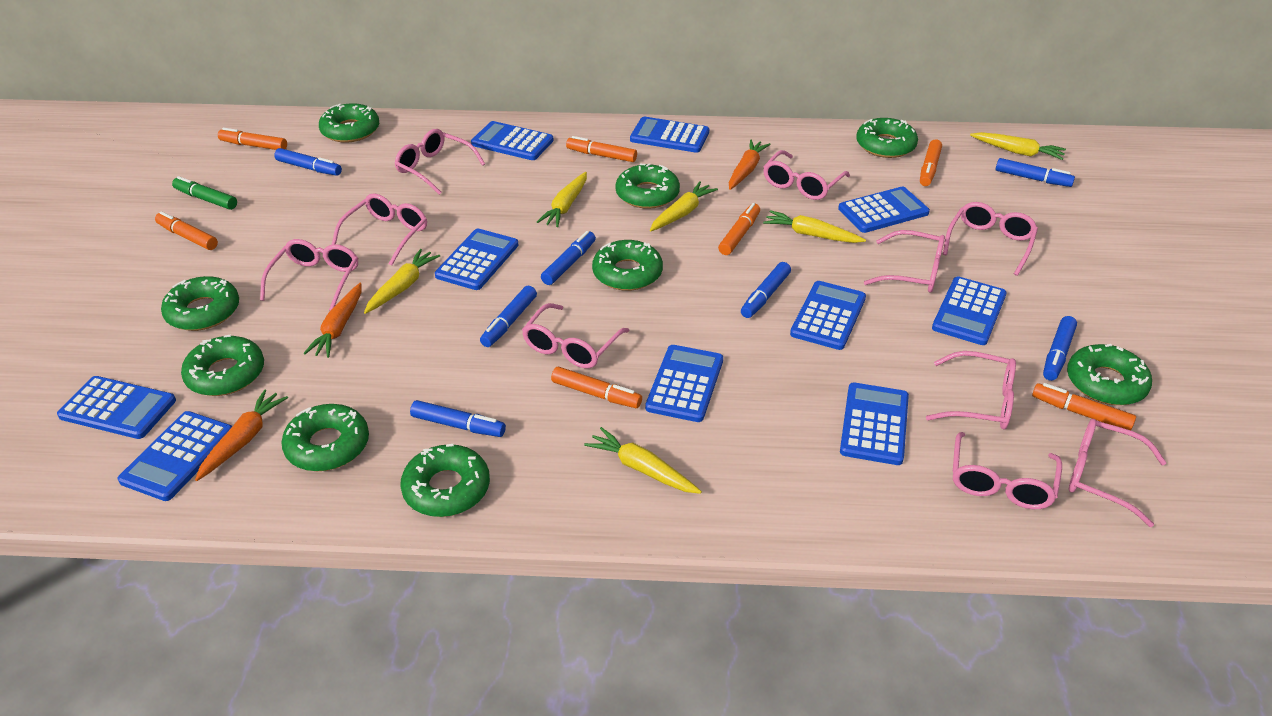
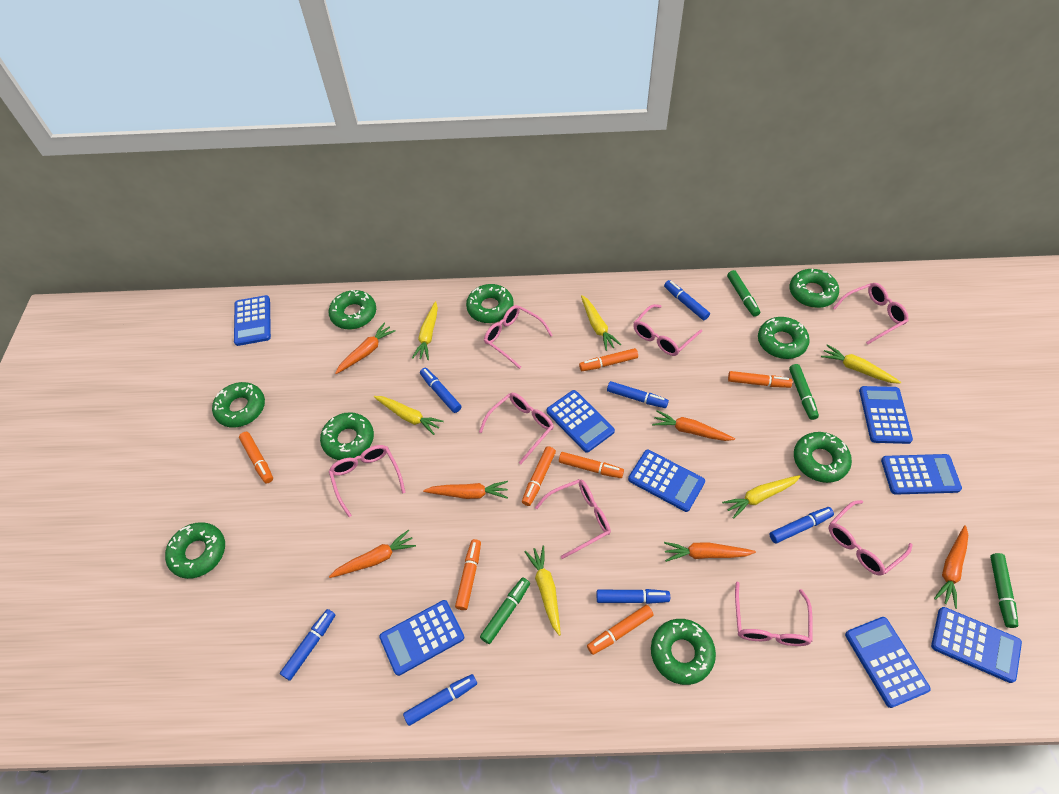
blue calculator: 10 -> 8
green marker: 1 -> 4
orange carrot: 3 -> 6
pink glasses: 10 -> 8

